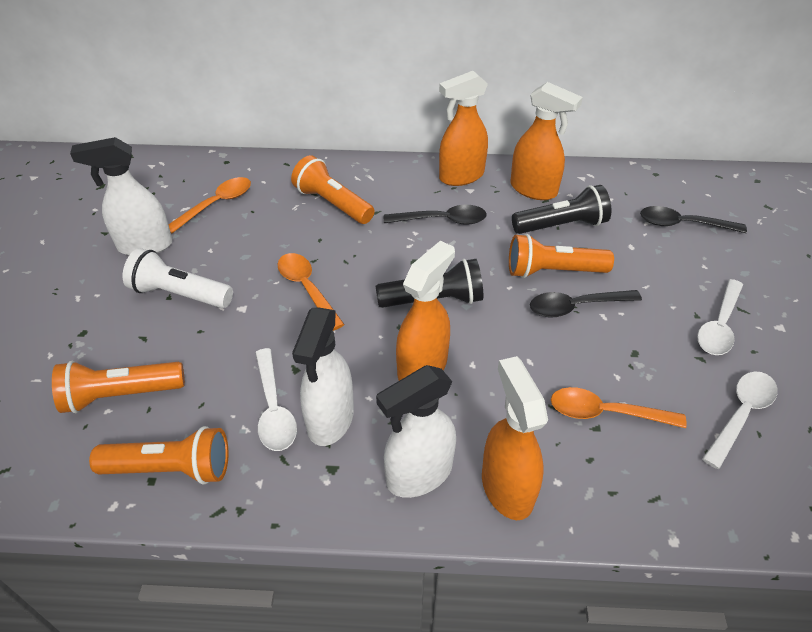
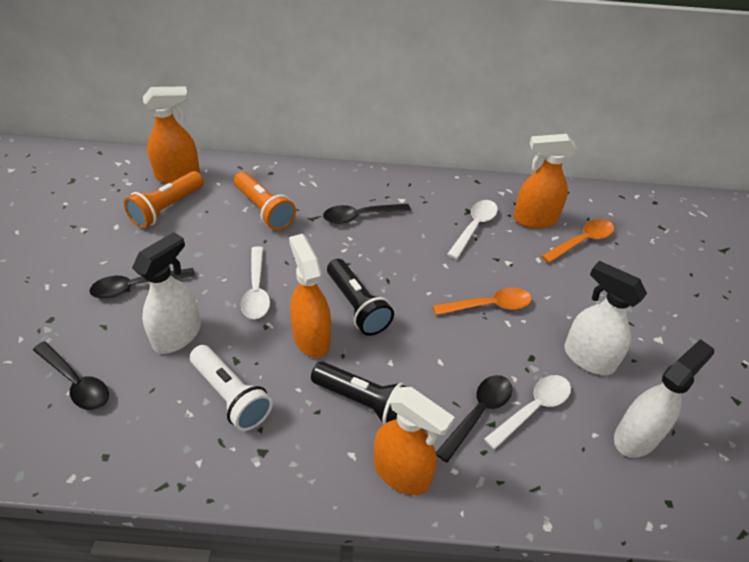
black spoon: 3 -> 4
orange flashlight: 4 -> 2
orange spoon: 3 -> 2

